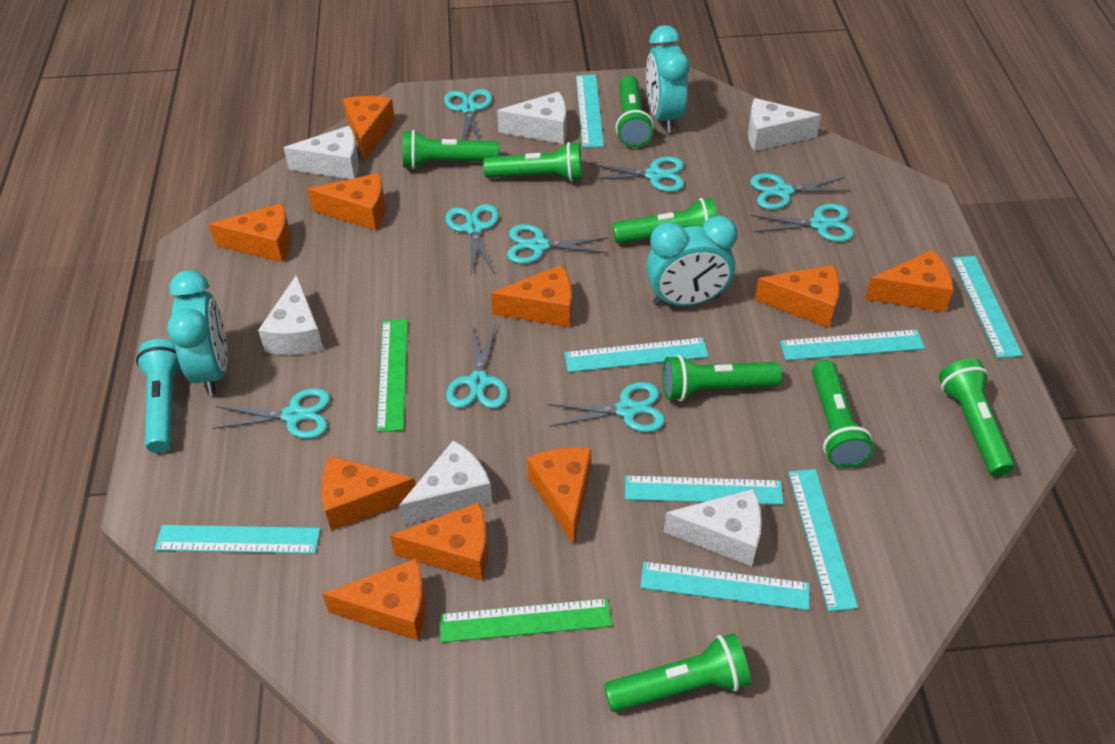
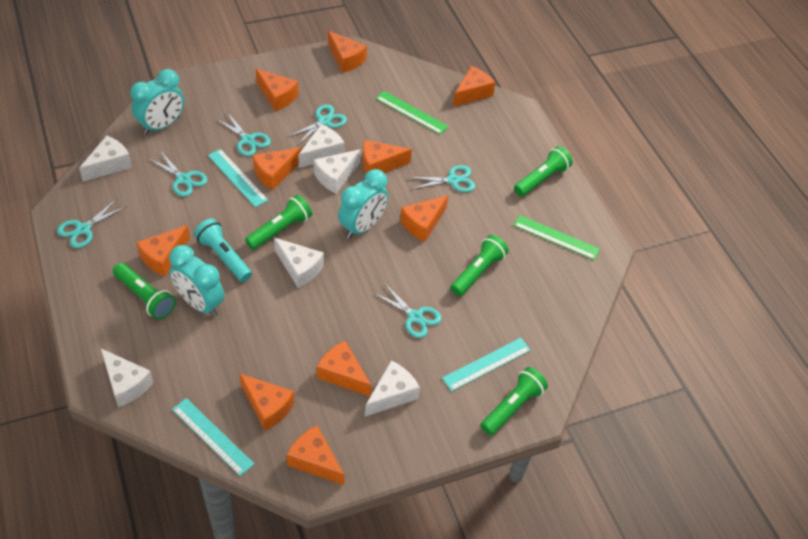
green flashlight: 8 -> 5
turquoise ruler: 8 -> 3
turquoise scissors: 9 -> 6

